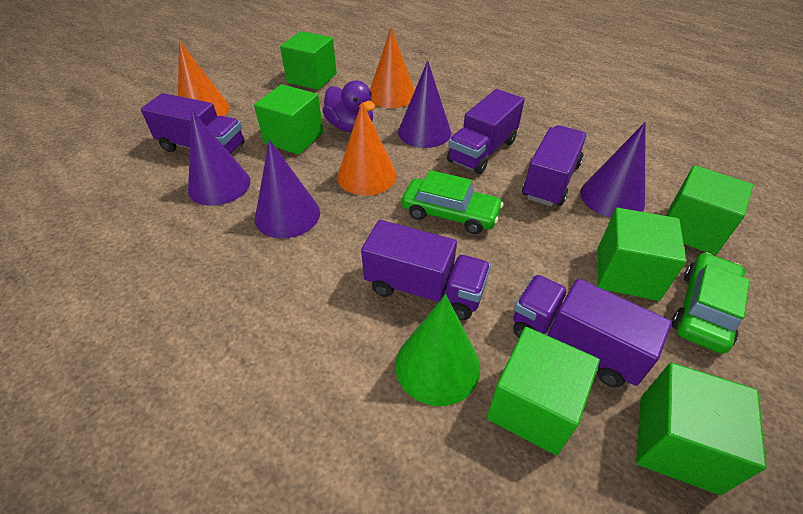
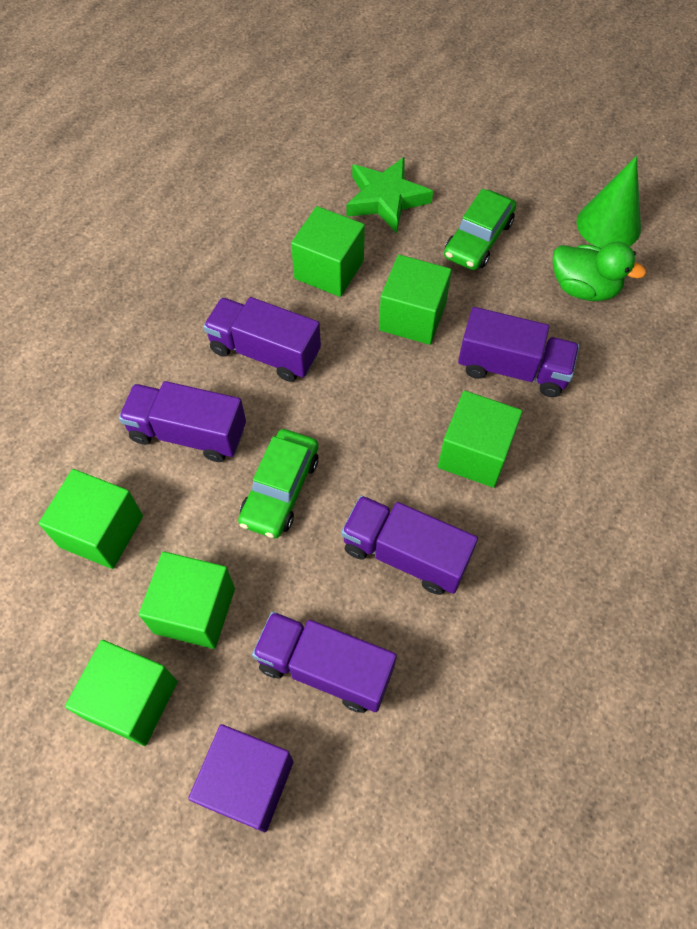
green duck: 0 -> 1
green star: 0 -> 1
orange cone: 3 -> 0
purple cone: 4 -> 0
purple cube: 0 -> 1
purple duck: 1 -> 0

